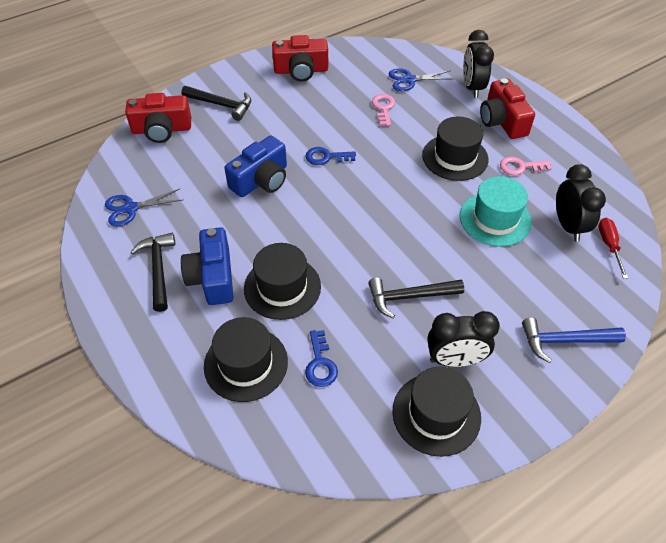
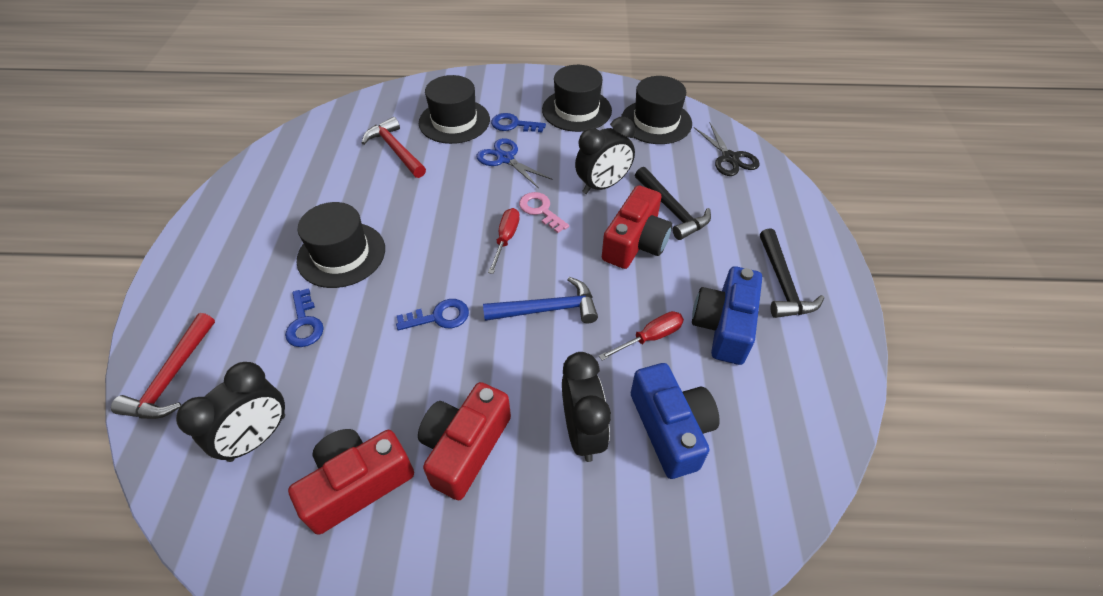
black hammer: 3 -> 2
black scissors: 0 -> 1
blue key: 2 -> 3
blue scissors: 2 -> 1
pink key: 2 -> 1
red hammer: 0 -> 2
red screwdriver: 1 -> 2
turquoise hat: 1 -> 0

